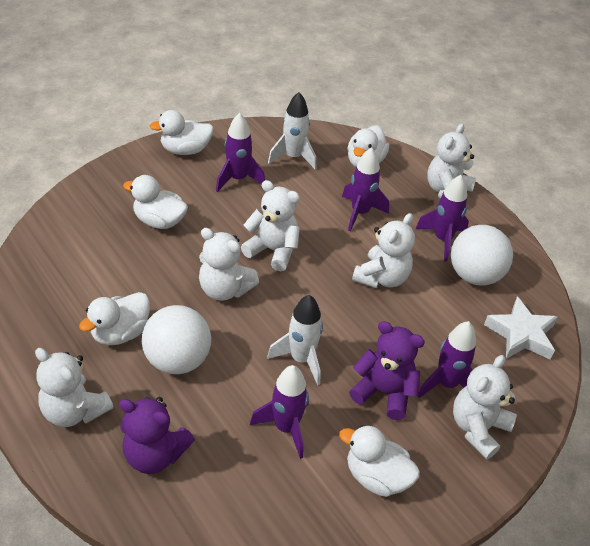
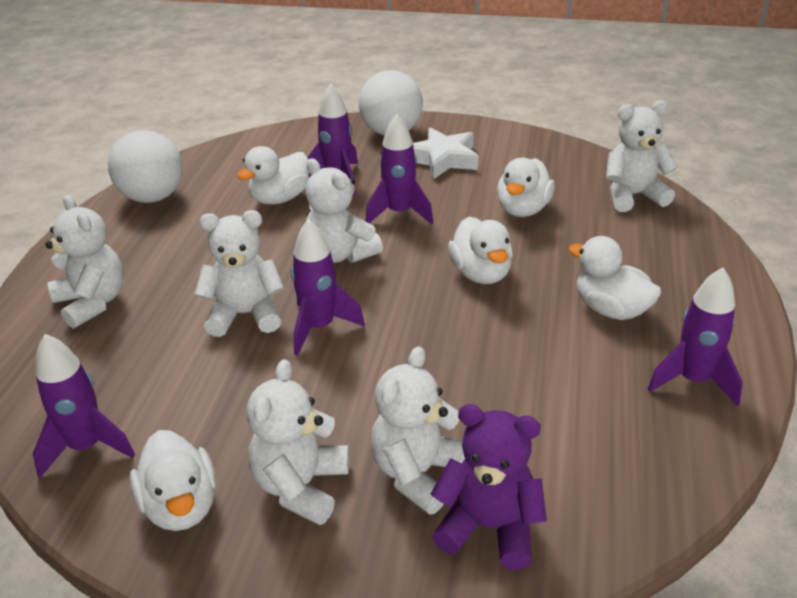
purple teddy bear: 2 -> 1
white rocket: 2 -> 0

